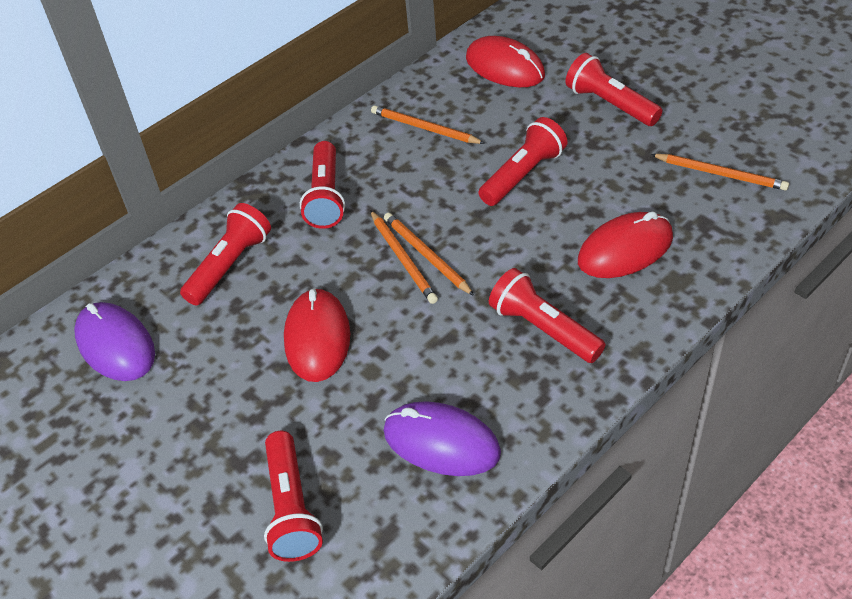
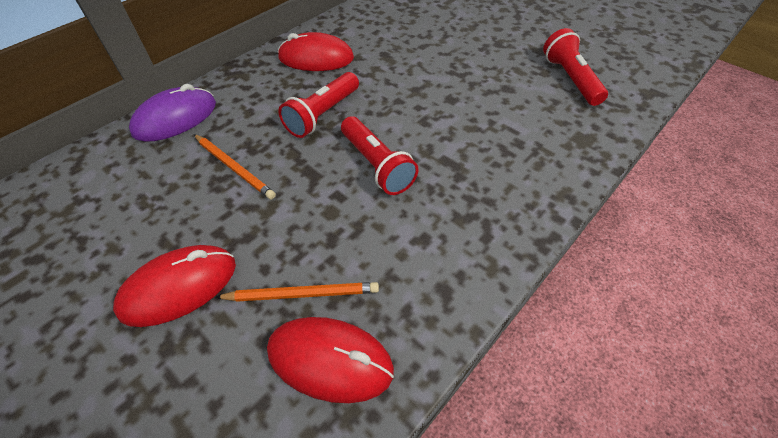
orange pencil: 4 -> 2
purple mouse: 2 -> 1
red flashlight: 6 -> 3

